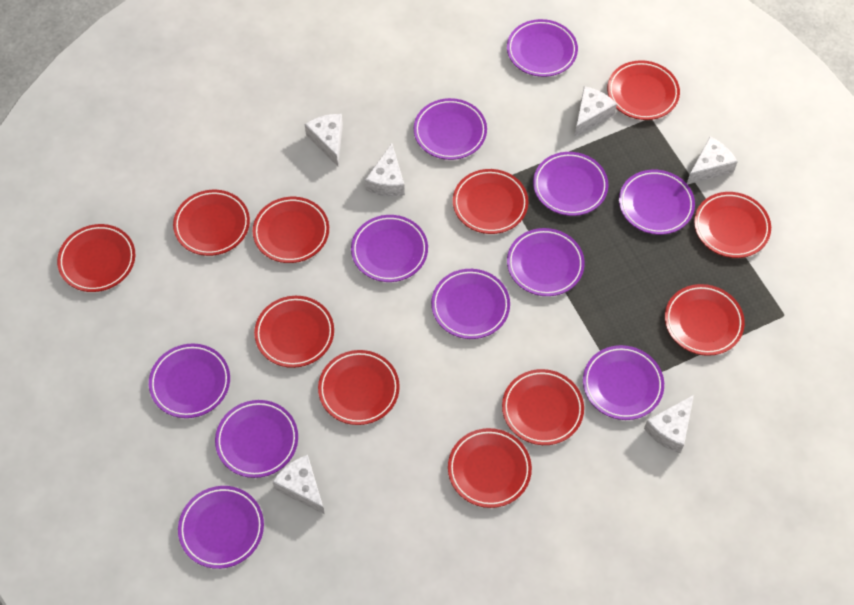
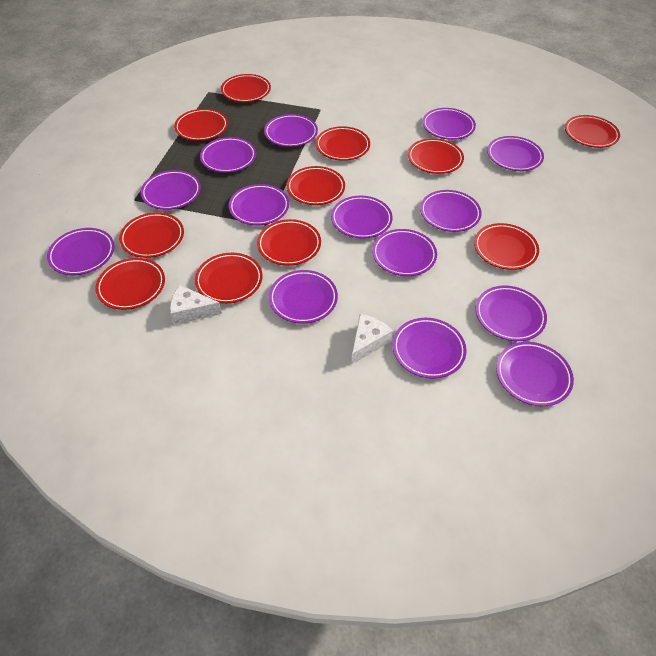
purple plate: 11 -> 14
white cheese: 6 -> 2

